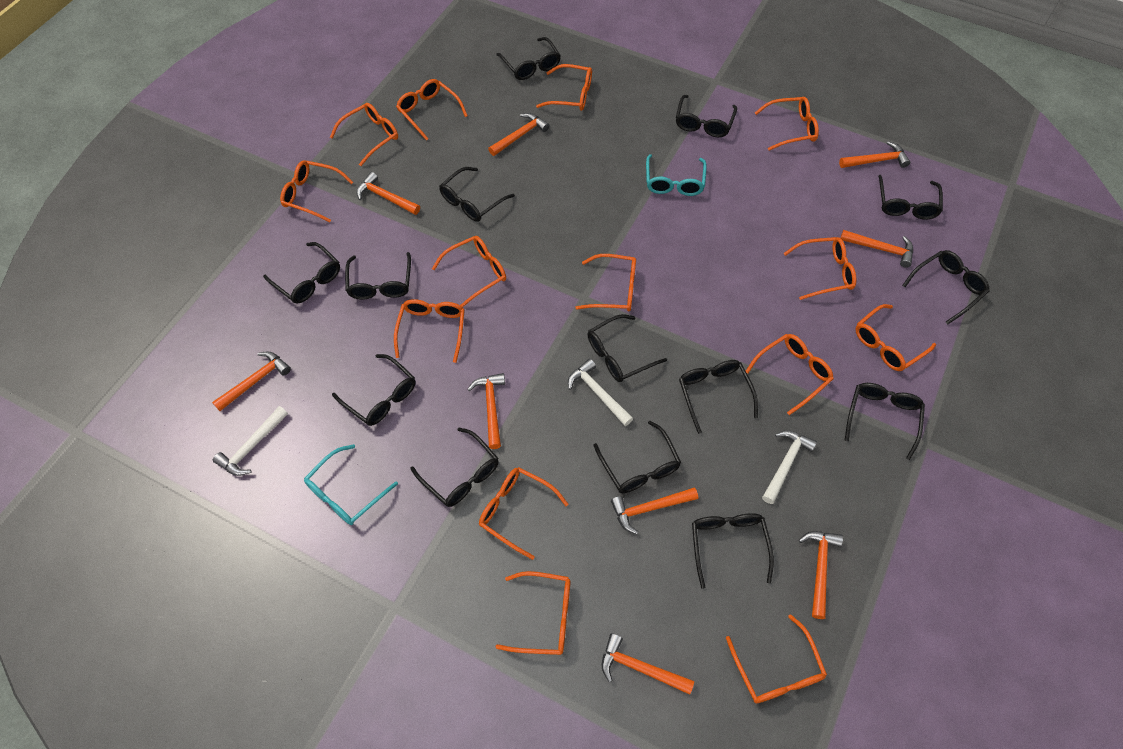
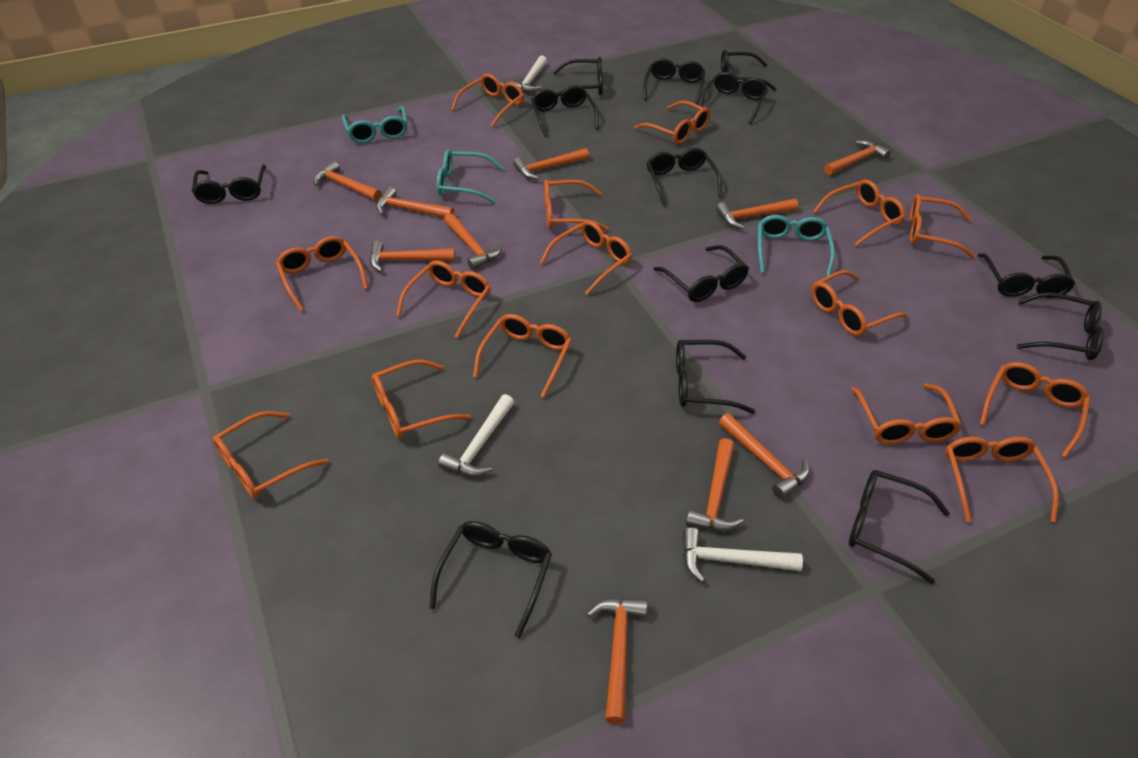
black glasses: 14 -> 13
orange glasses: 14 -> 15
orange hammer: 9 -> 10
turquoise glasses: 2 -> 3

